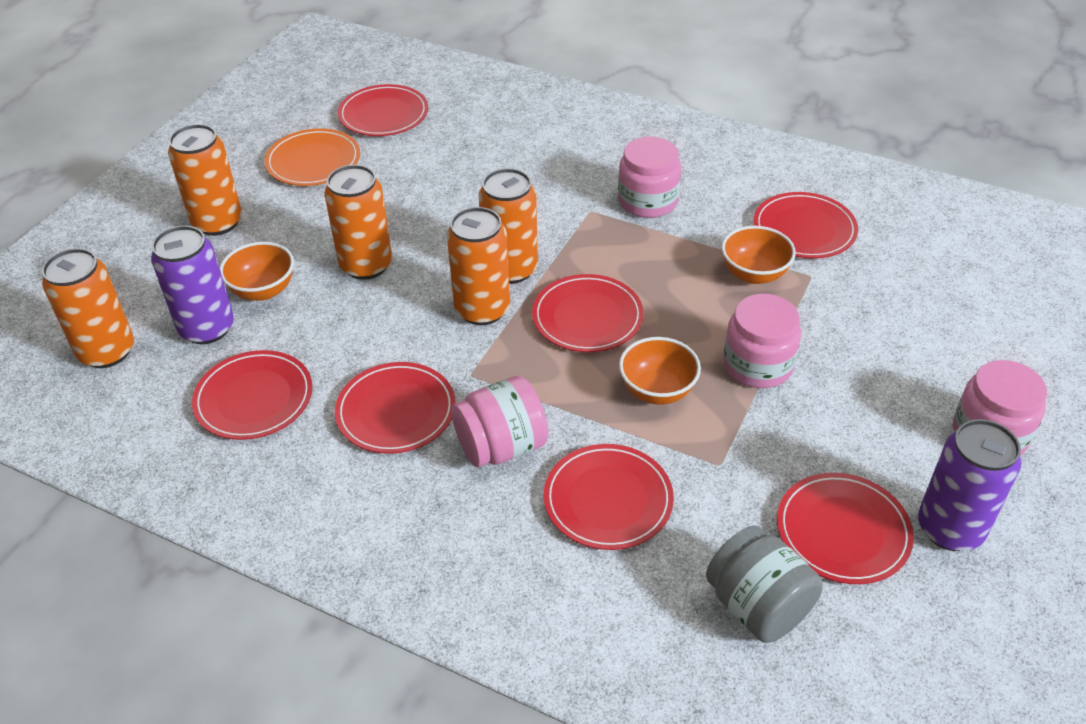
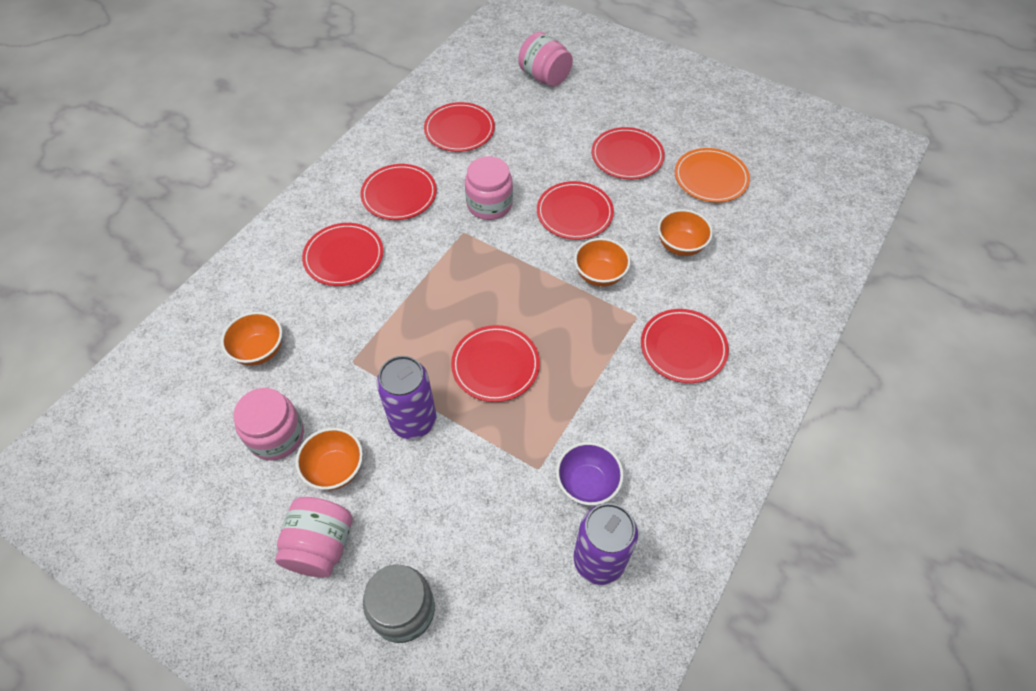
orange bowl: 3 -> 4
orange can: 5 -> 0
purple bowl: 0 -> 1

